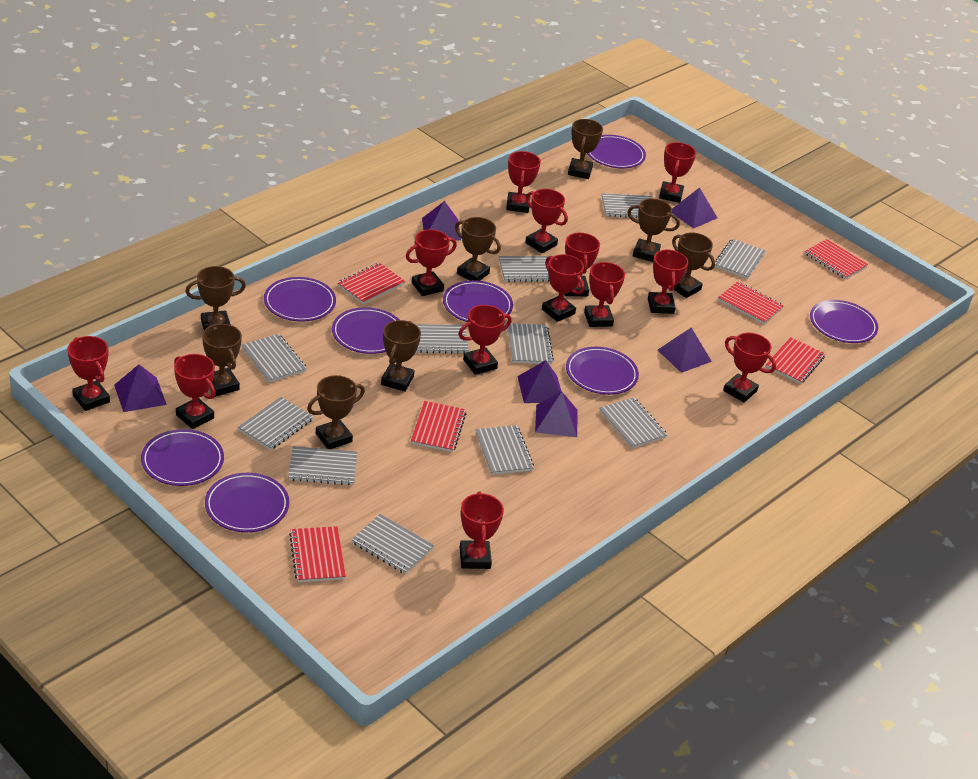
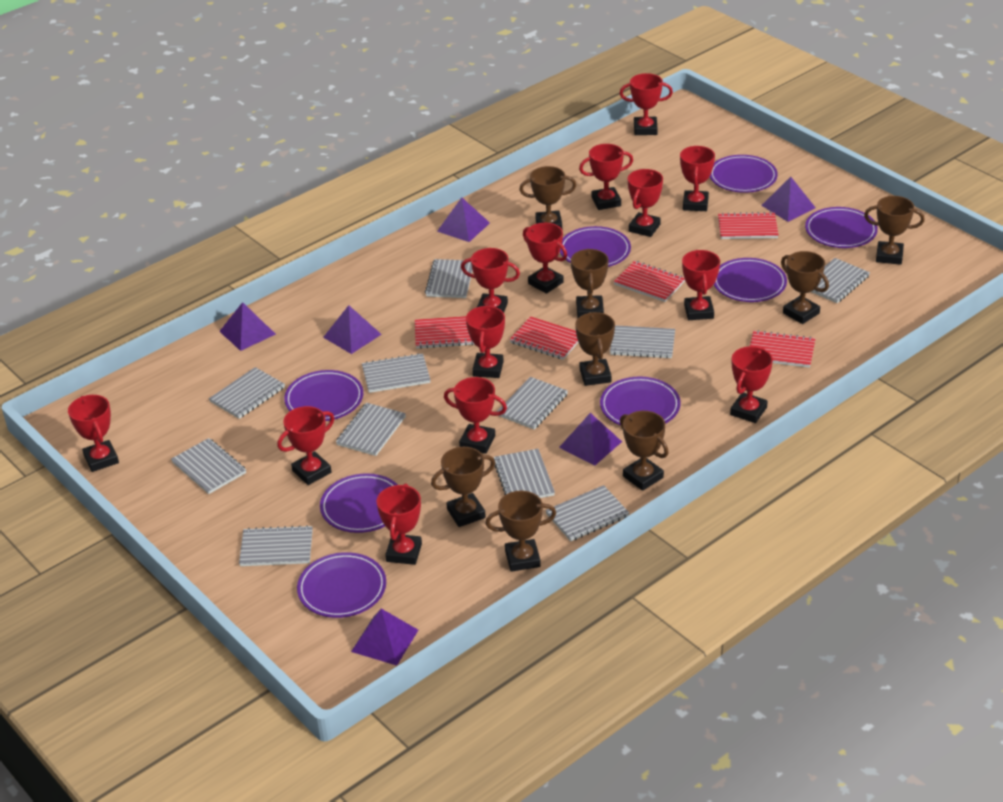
red notebook: 6 -> 5

